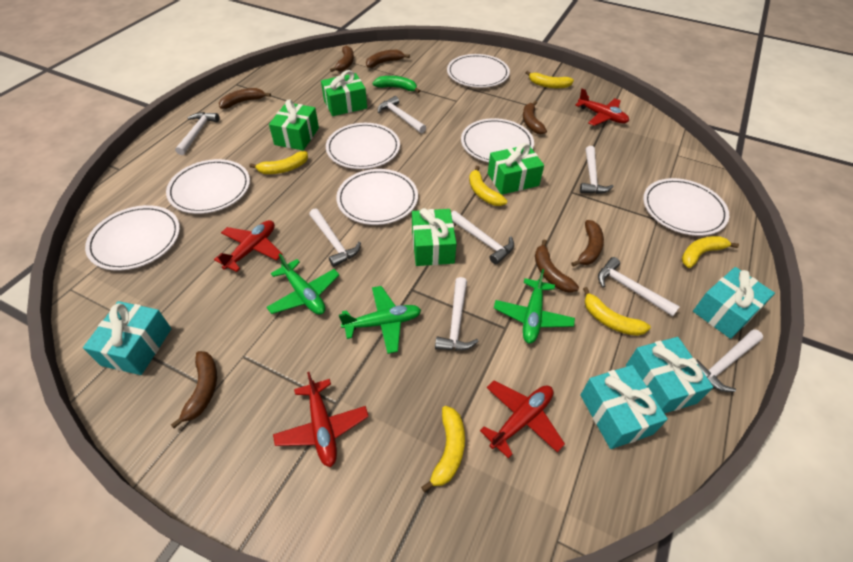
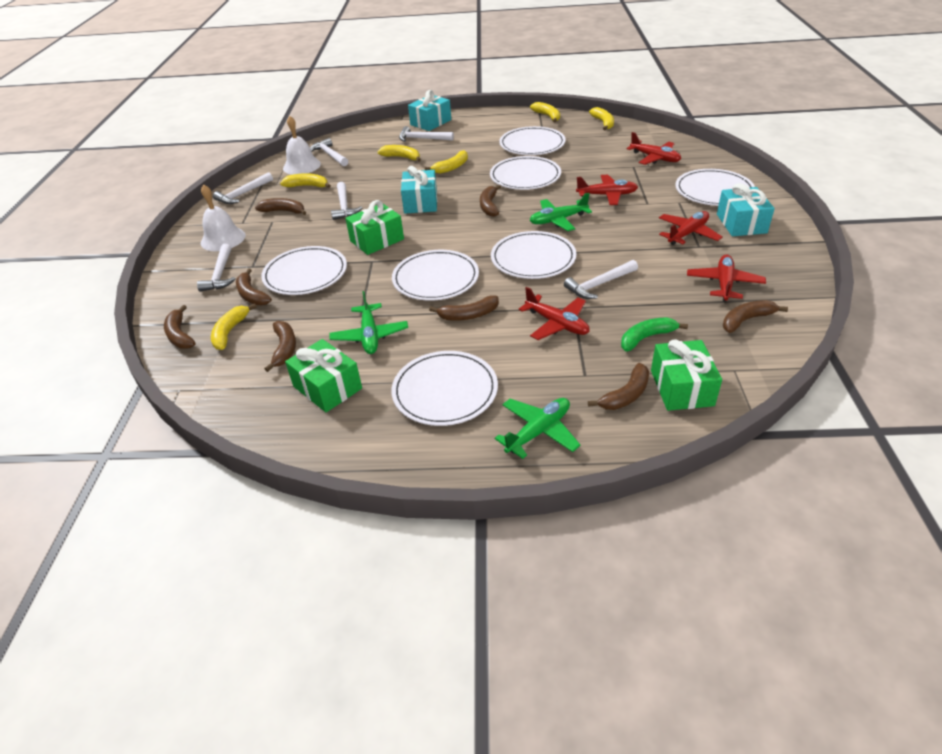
brown banana: 7 -> 8
green gift: 4 -> 3
red plane: 4 -> 5
turquoise gift: 4 -> 3
white bell: 0 -> 2
white hammer: 8 -> 6

